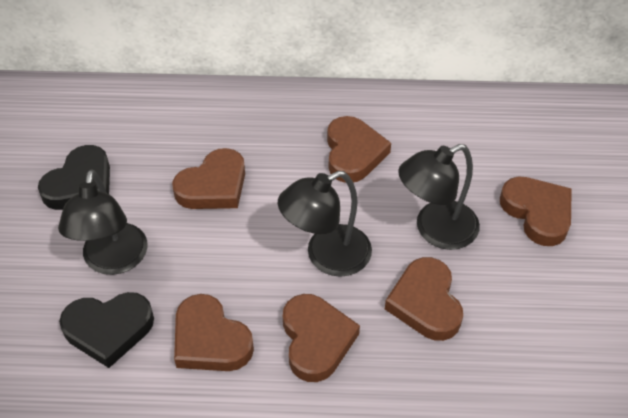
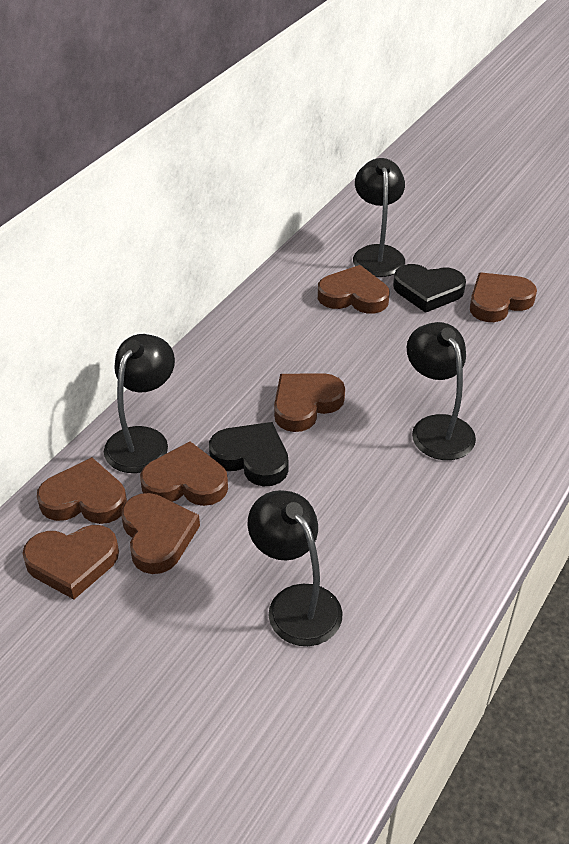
black lamp: 3 -> 4
brown heart: 6 -> 7

